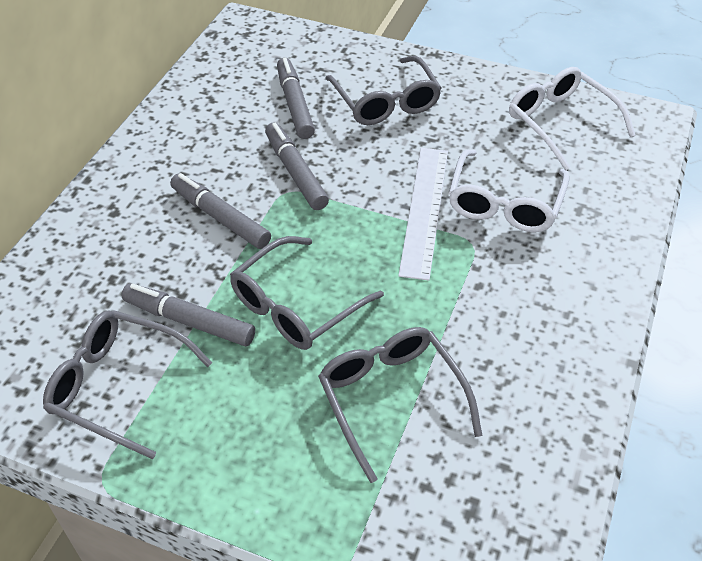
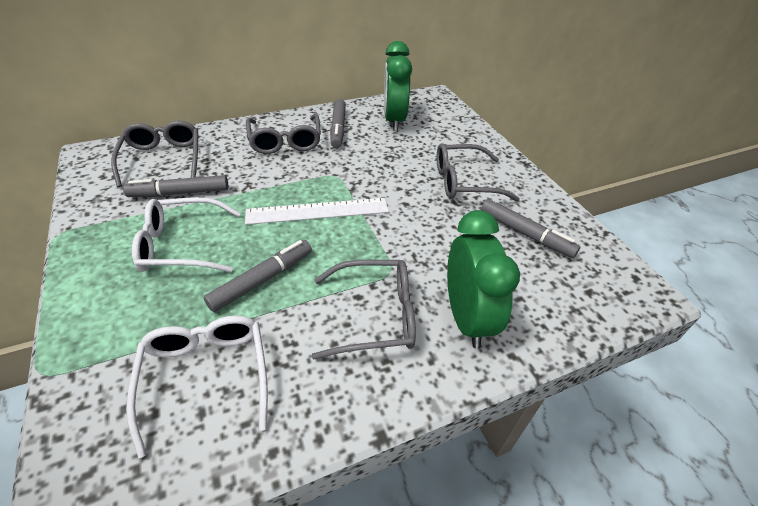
green clock: 0 -> 2

